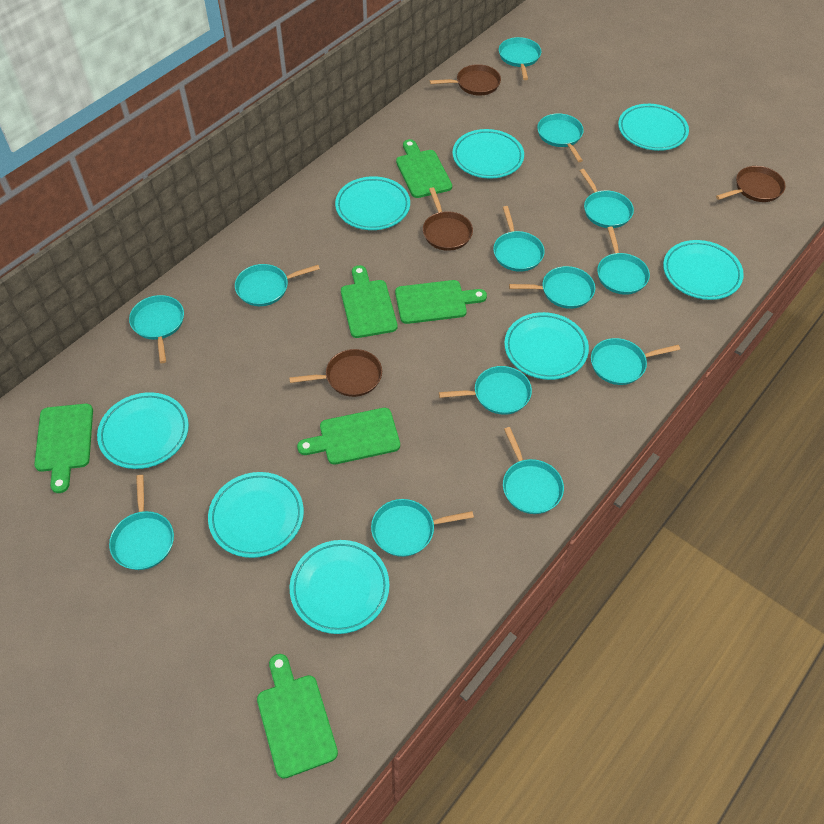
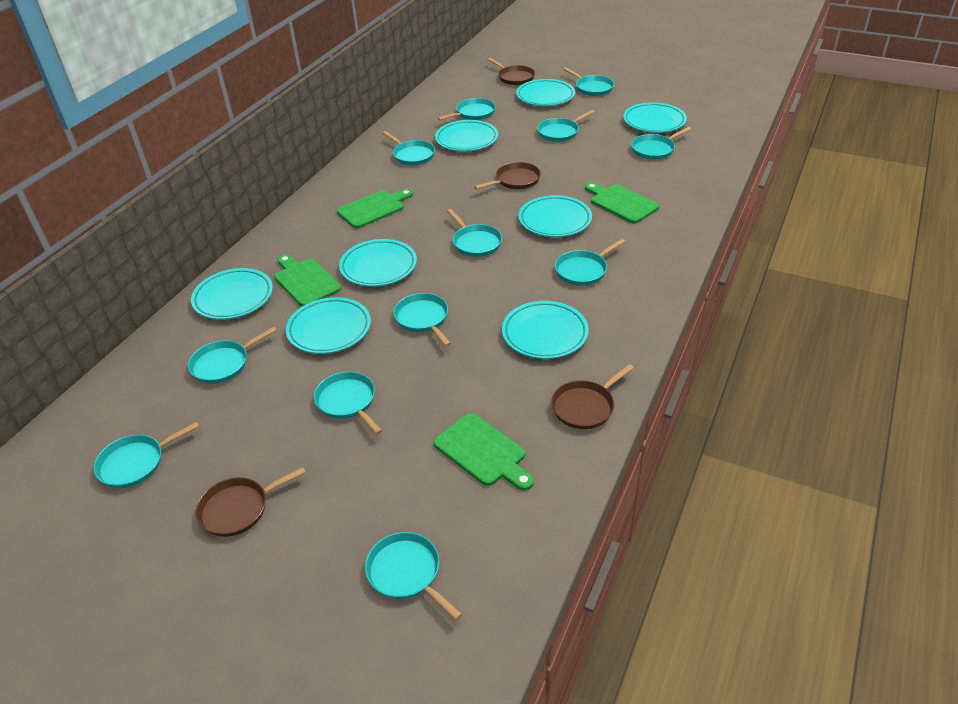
green cutting board: 6 -> 4
turquoise pan: 13 -> 12

